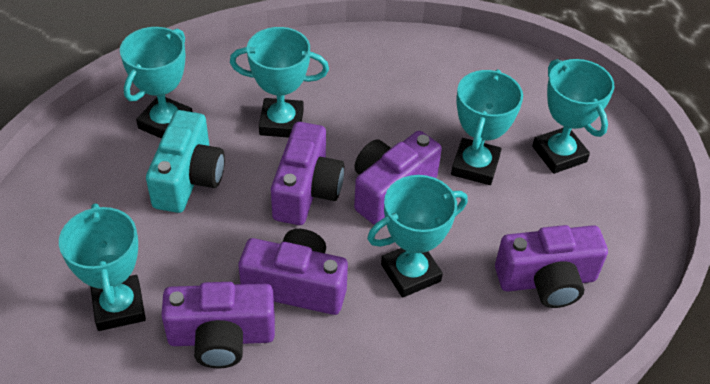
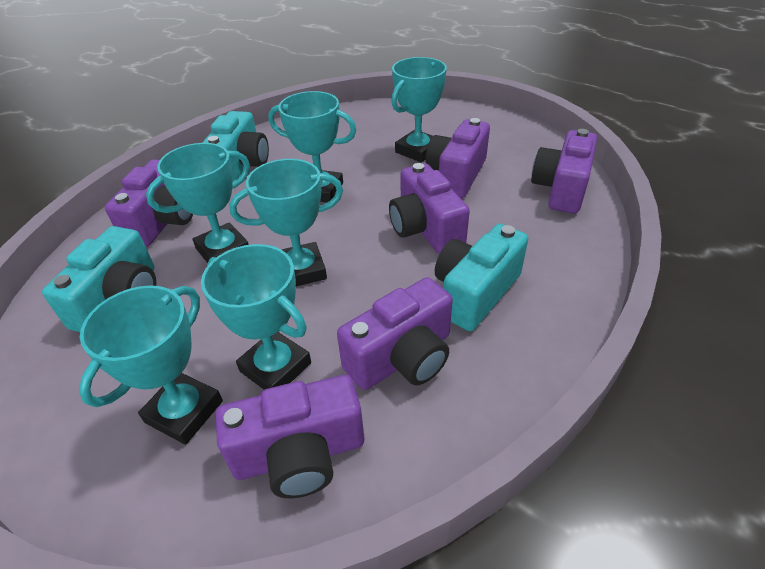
purple camera: 5 -> 6
turquoise camera: 1 -> 3

